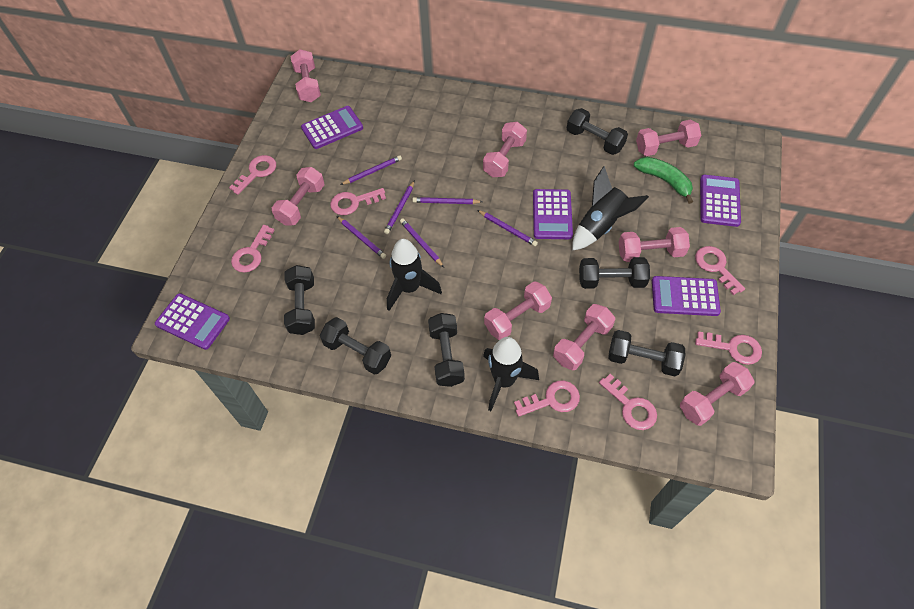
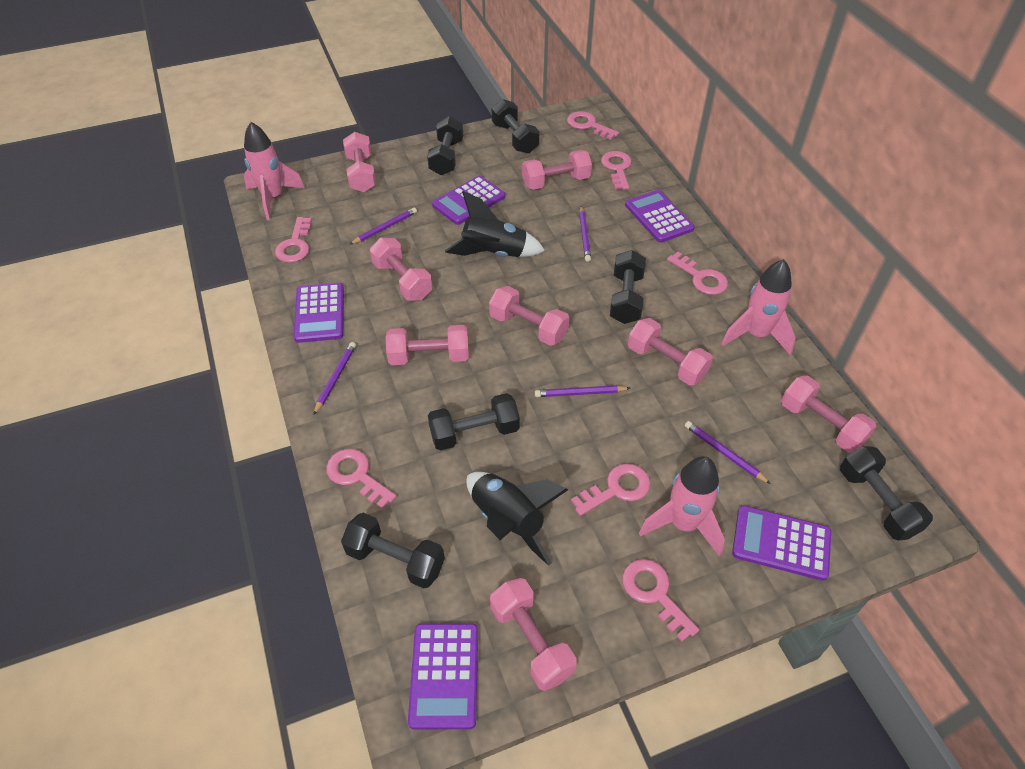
black rocket: 3 -> 2
green banana: 1 -> 0
pink rocket: 0 -> 3
purple pencil: 6 -> 5

